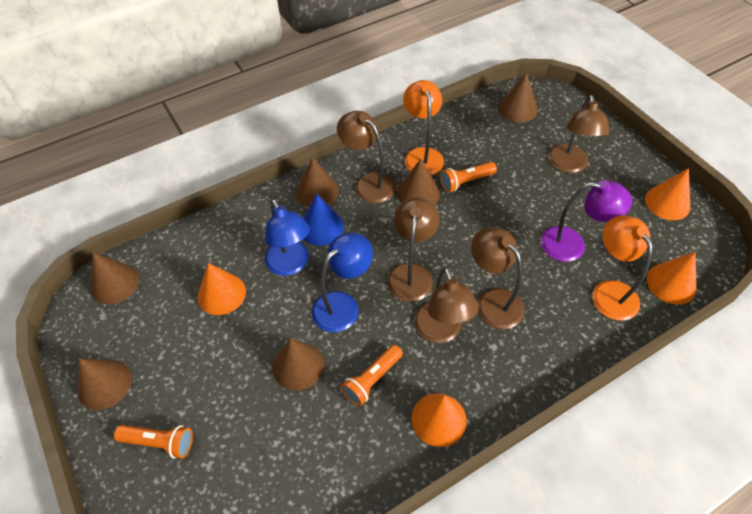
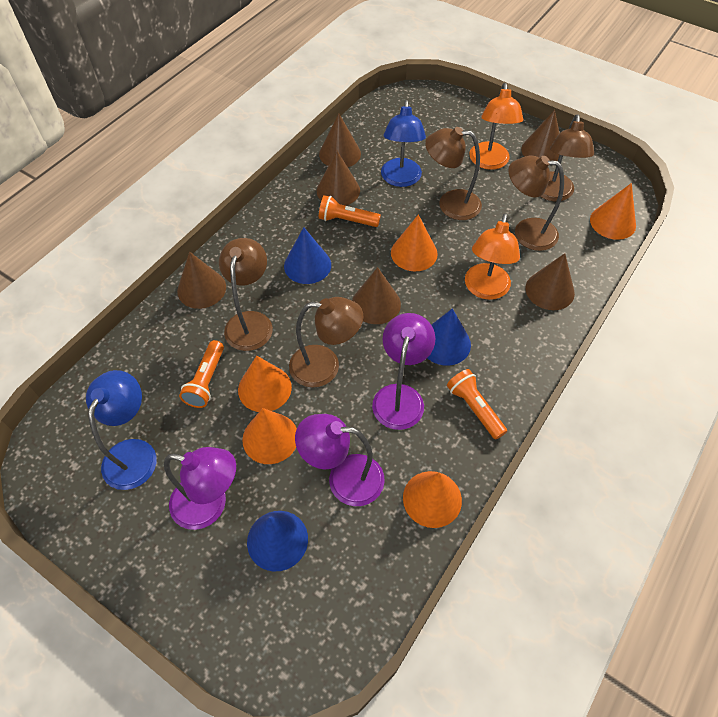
blue cone: 1 -> 3
orange cone: 4 -> 5
purple lamp: 1 -> 3

